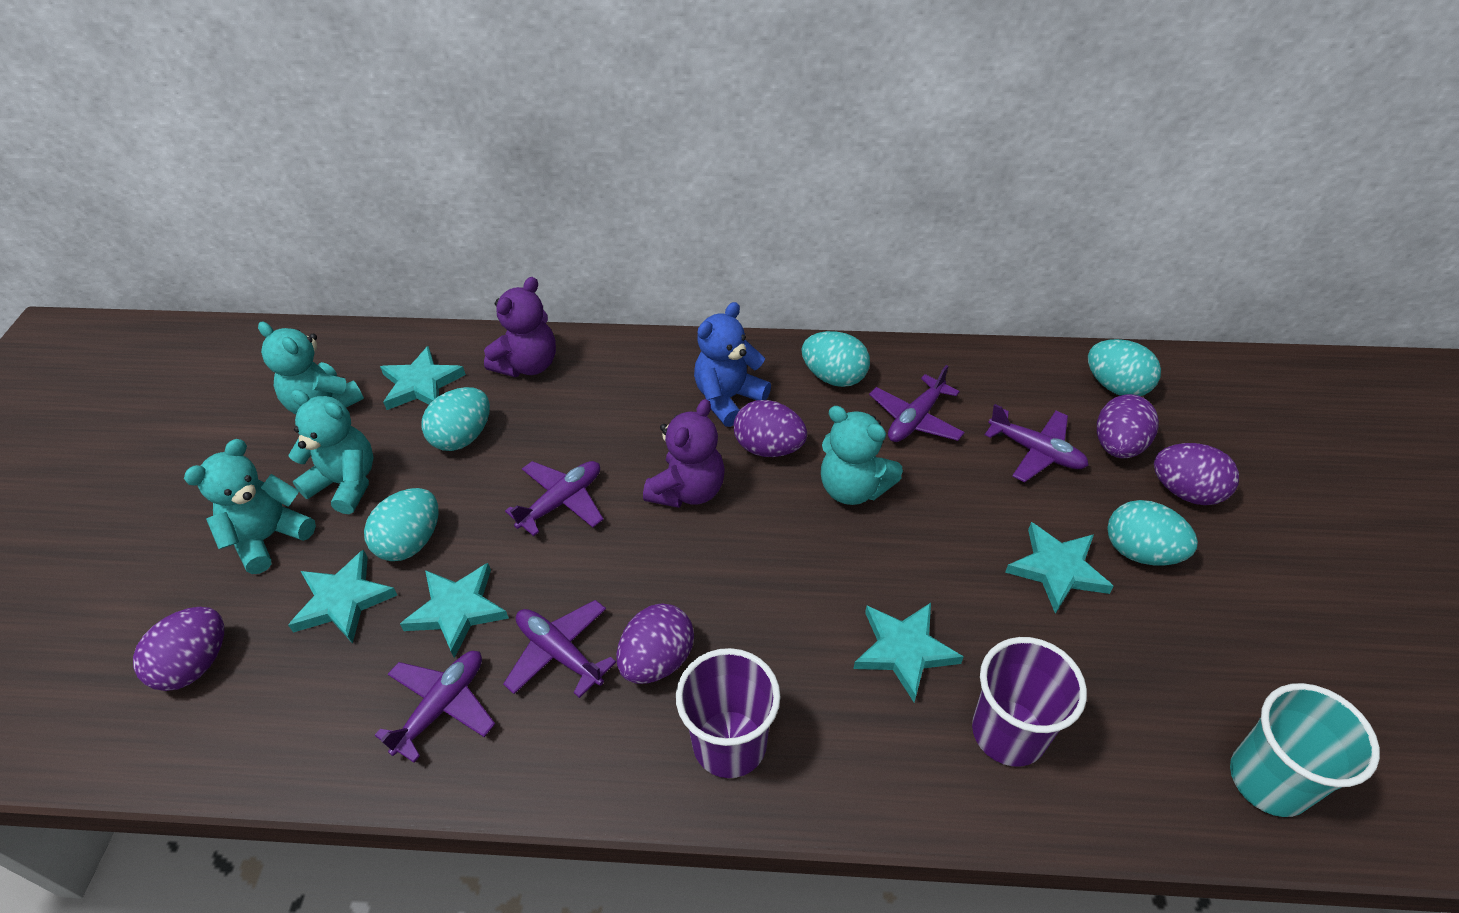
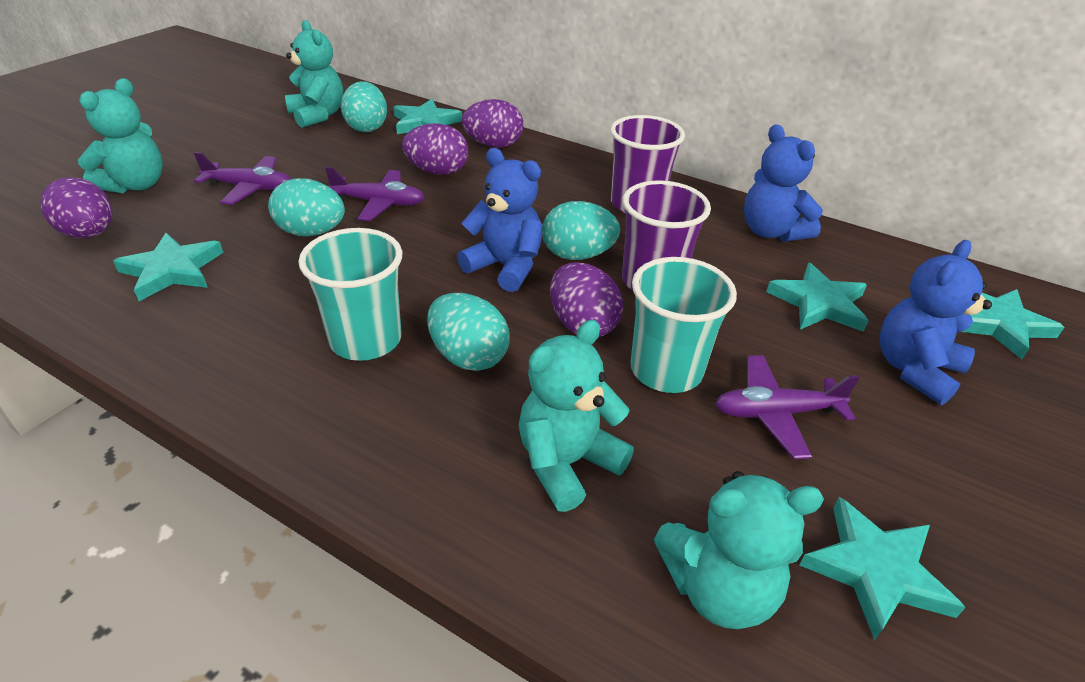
blue teddy bear: 1 -> 3
purple egg: 5 -> 4
purple plane: 5 -> 3
purple teddy bear: 2 -> 0
turquoise cup: 1 -> 2
turquoise egg: 5 -> 4

